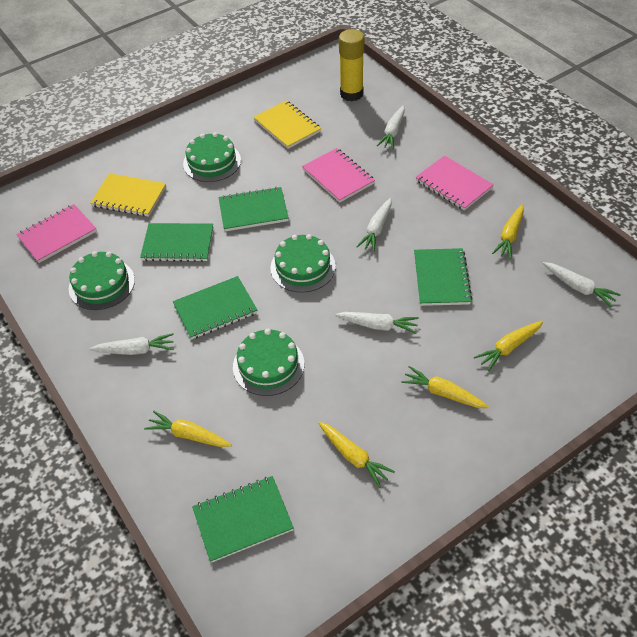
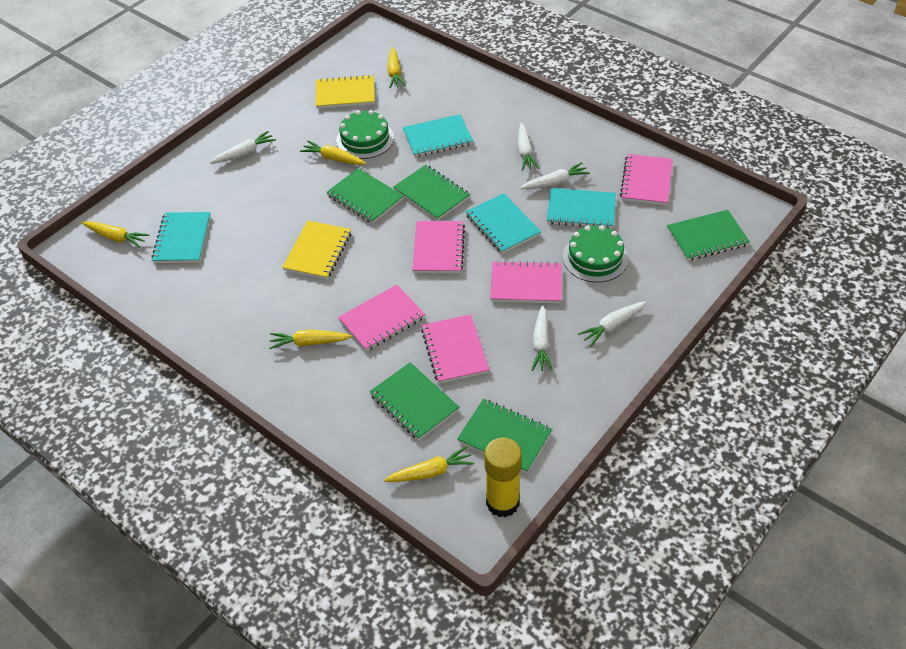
green cake: 4 -> 2
pink notebook: 3 -> 5
turquoise notebook: 0 -> 4

